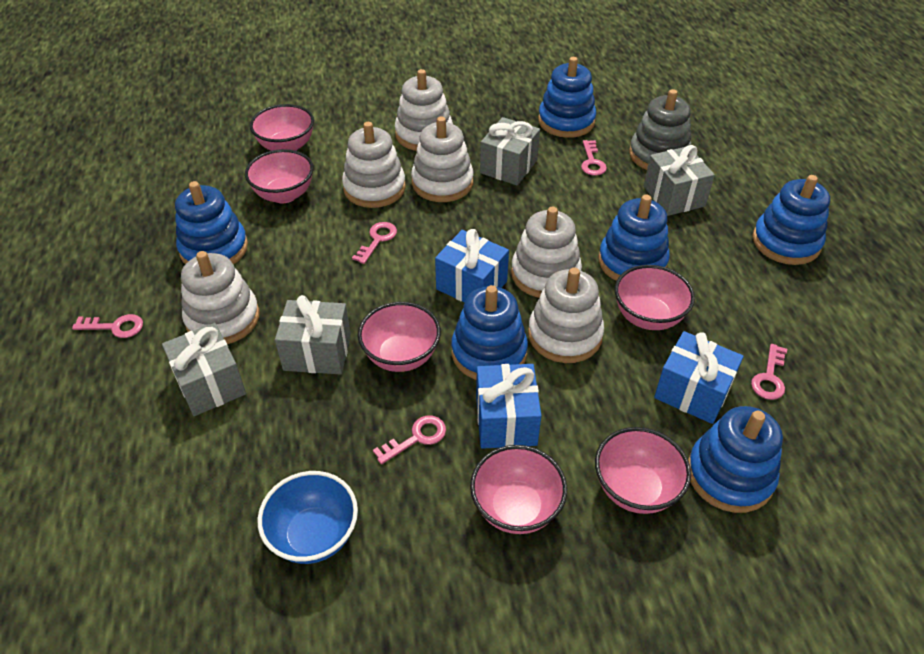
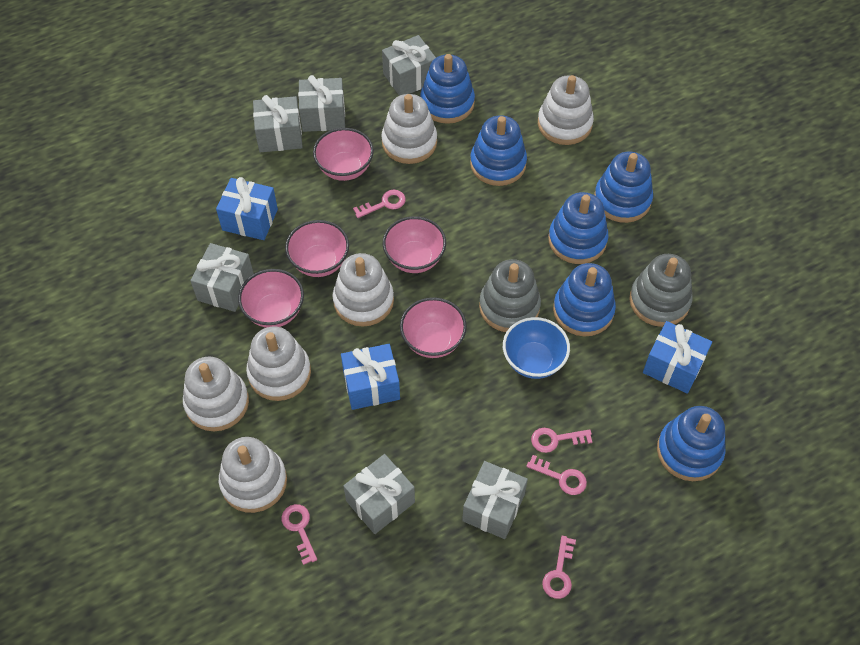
grey gift: 4 -> 6
grey stacking toy: 1 -> 2
pink bowl: 6 -> 5

